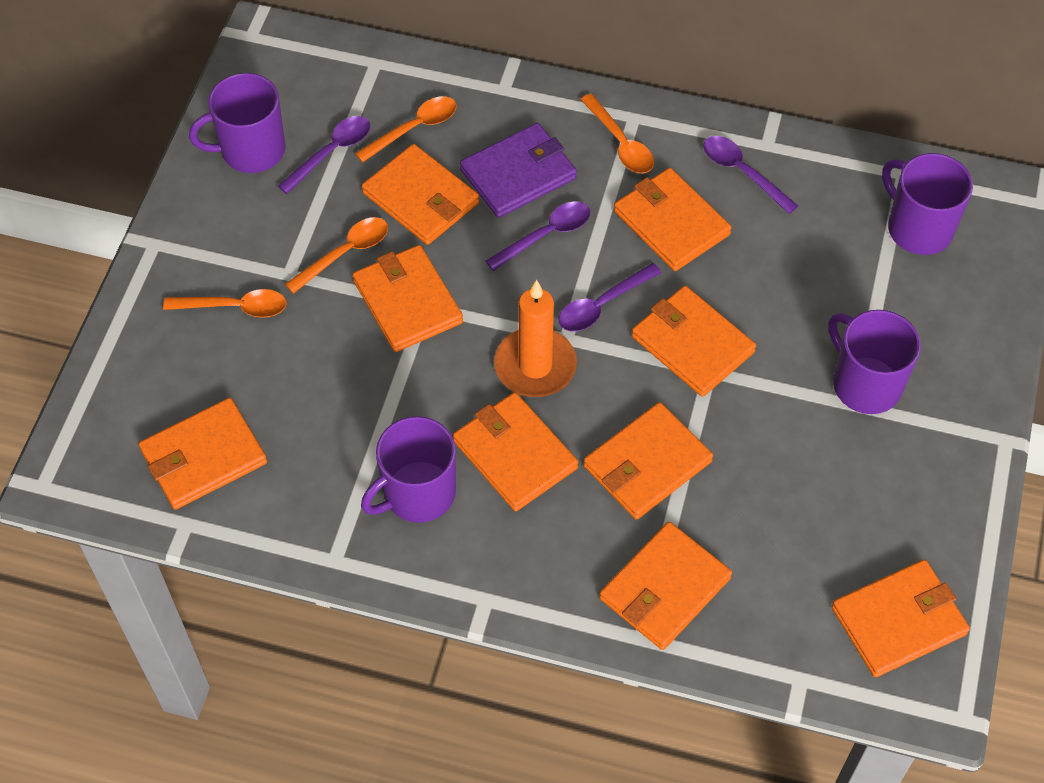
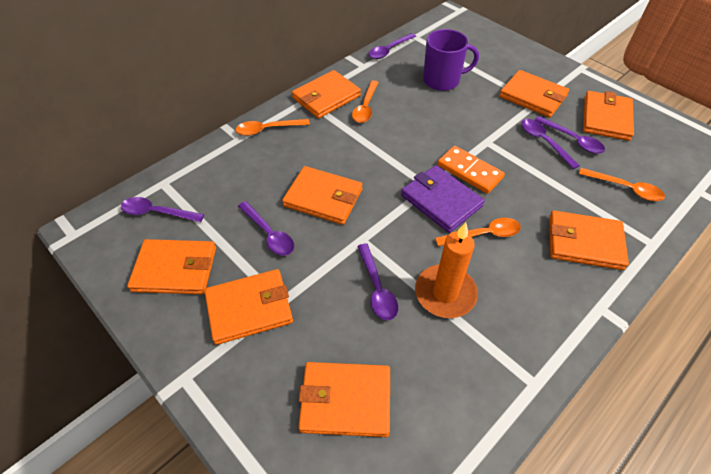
orange domino: 0 -> 1
orange wallet: 9 -> 8
purple mug: 4 -> 1
purple spoon: 4 -> 6

